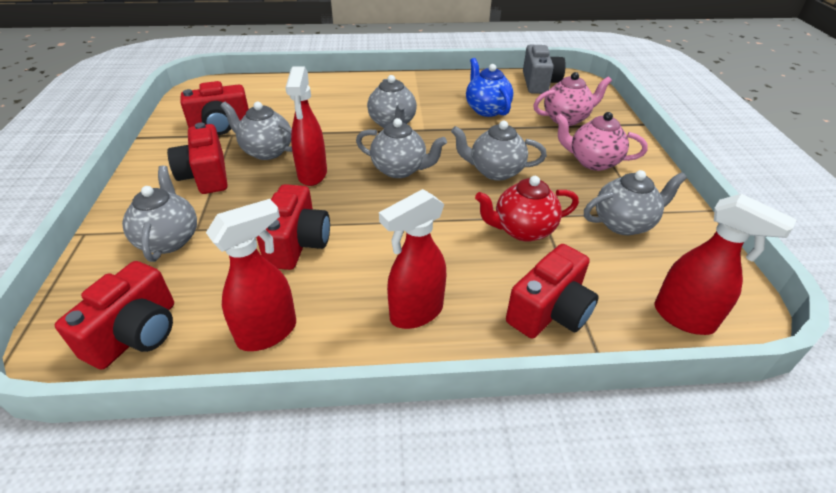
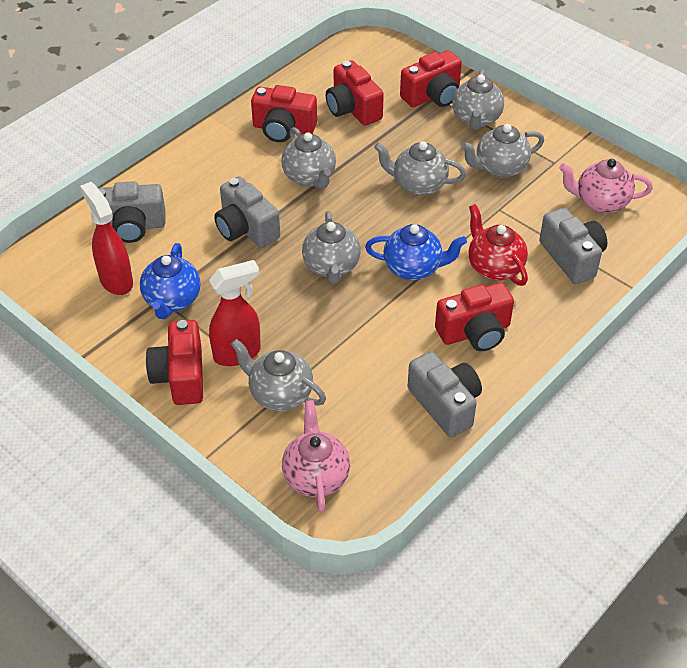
blue teapot: 1 -> 2
grey camera: 1 -> 4
red spray bottle: 4 -> 2

